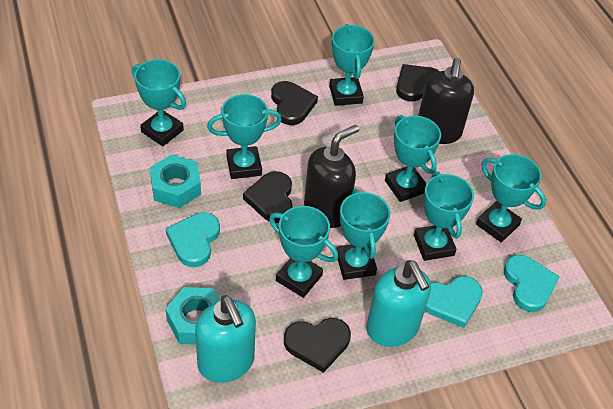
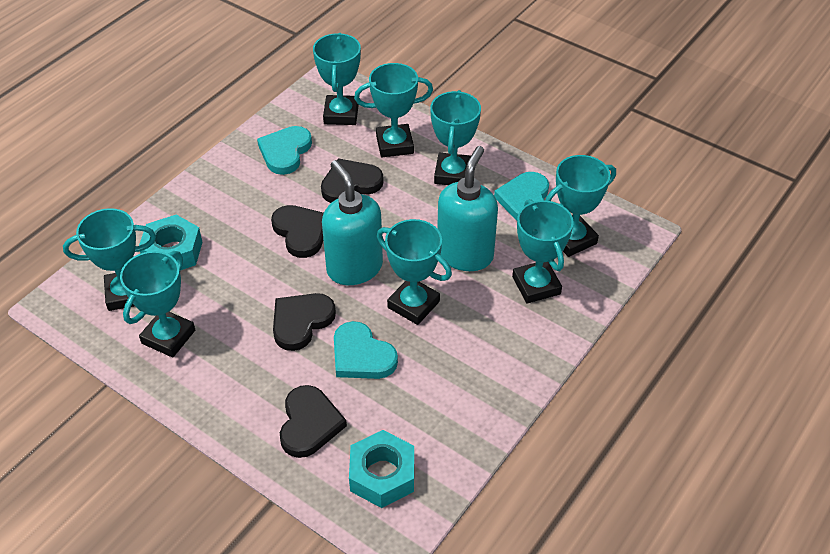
black soap dispenser: 2 -> 0

